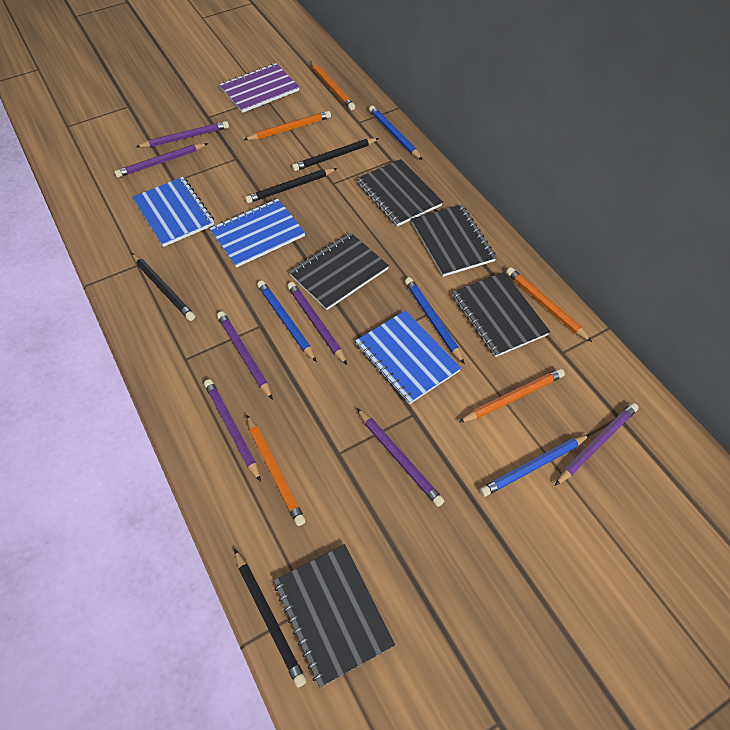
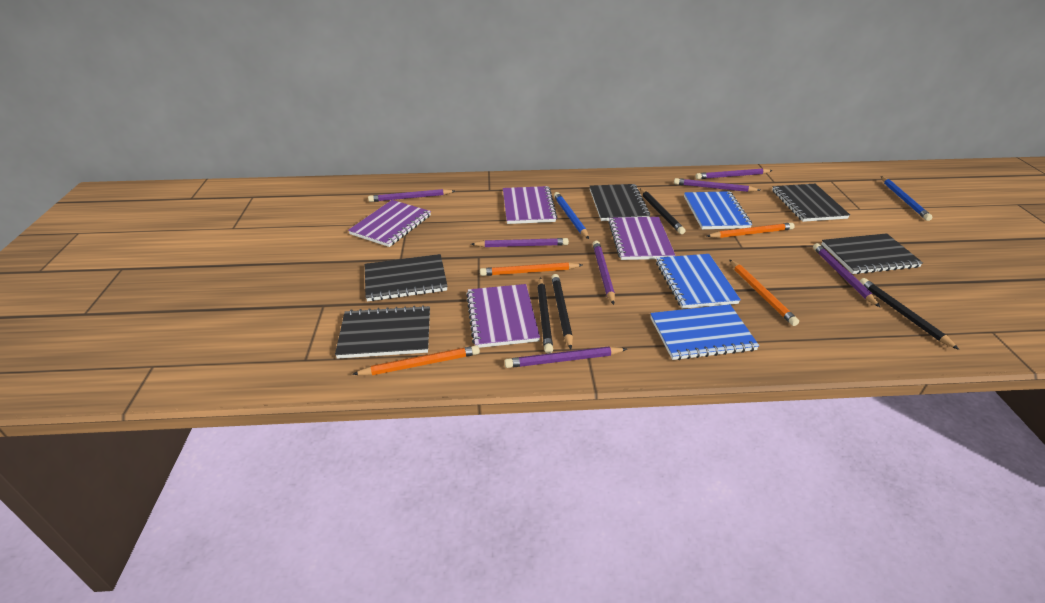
blue pencil: 4 -> 2
orange pencil: 5 -> 4
purple notebook: 1 -> 4

